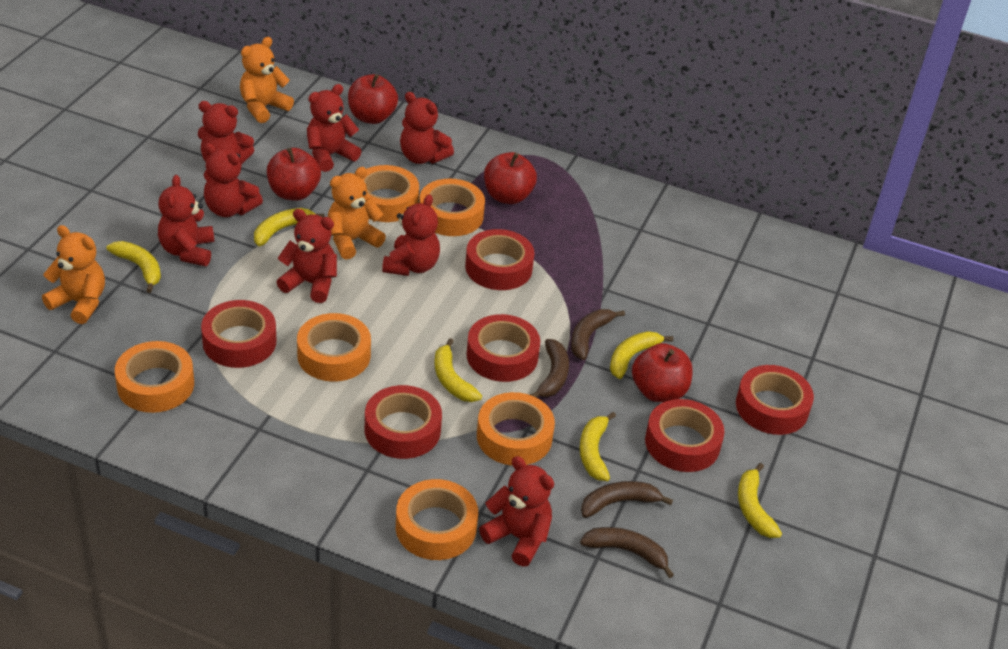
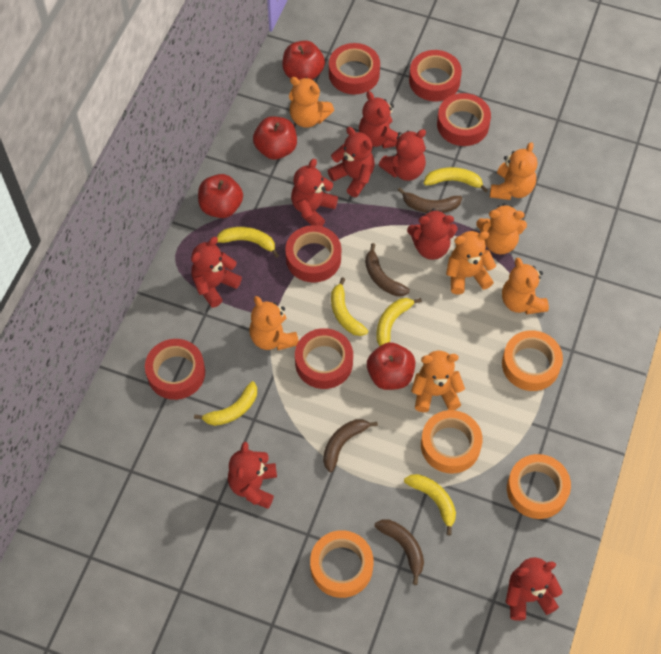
orange tape: 6 -> 4
orange teddy bear: 3 -> 7

